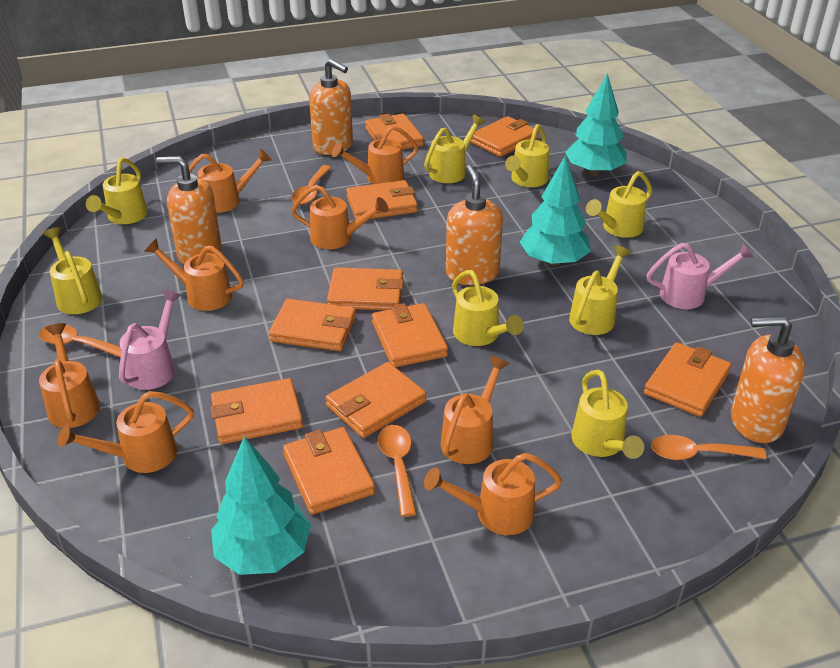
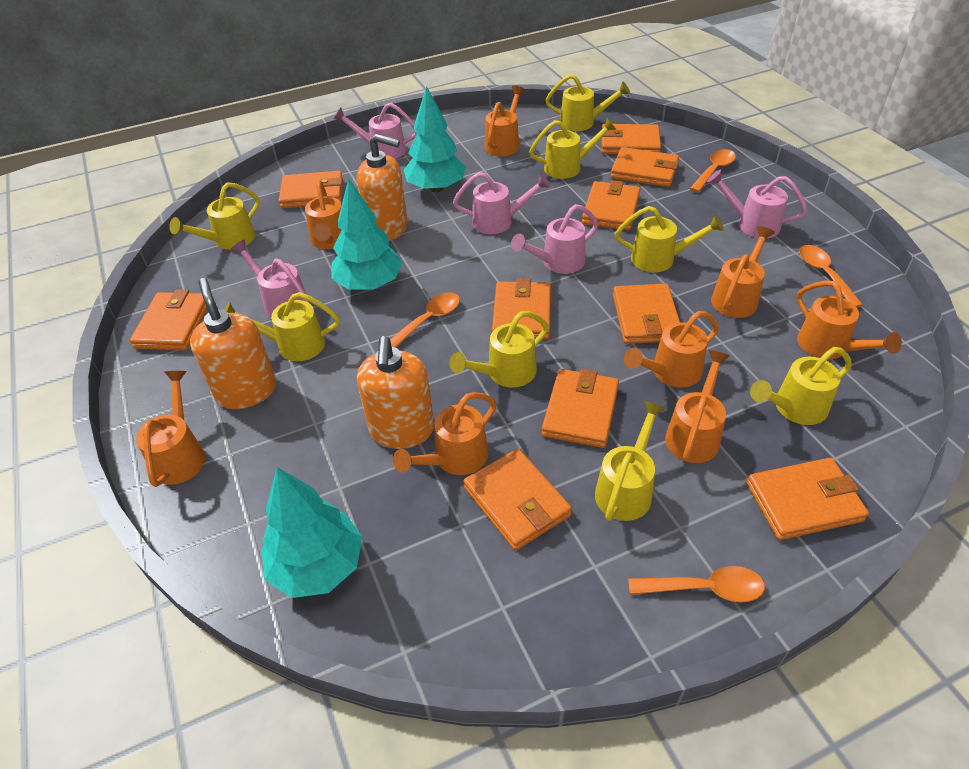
orange soap dispenser: 4 -> 3
pink watering can: 2 -> 5

